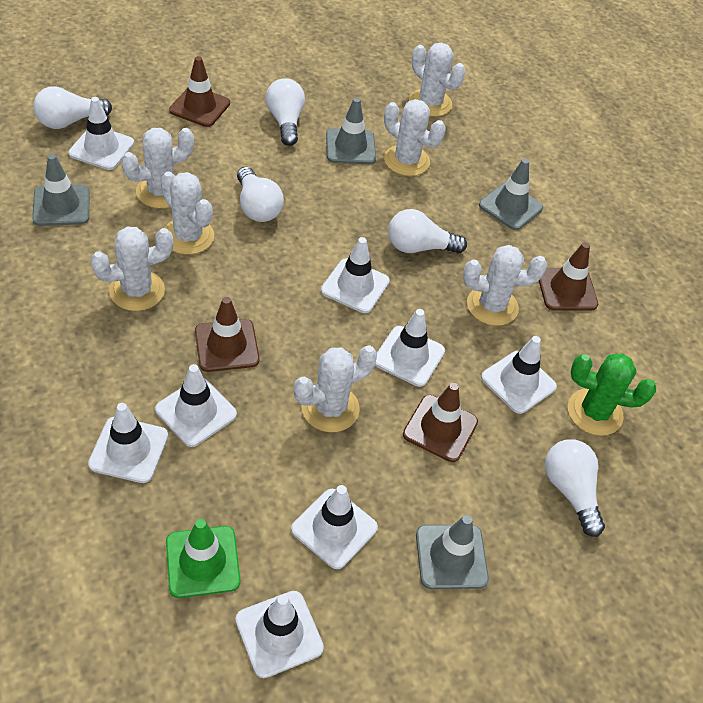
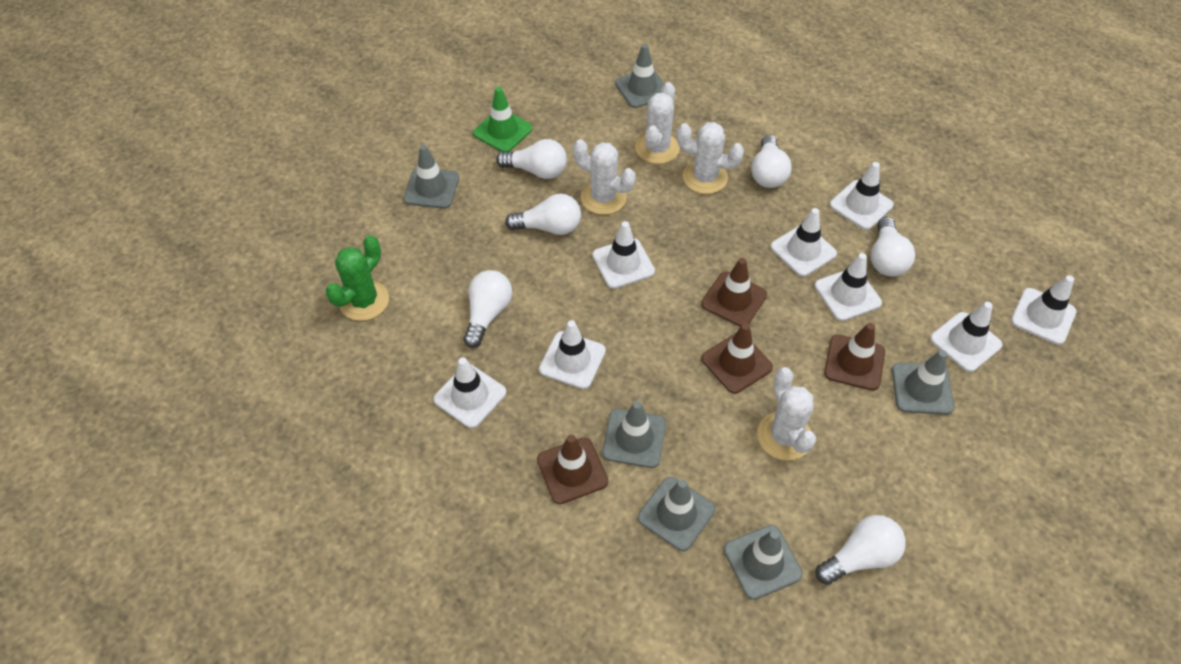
grey traffic cone: 4 -> 6
white cactus: 7 -> 4
white light bulb: 5 -> 6

